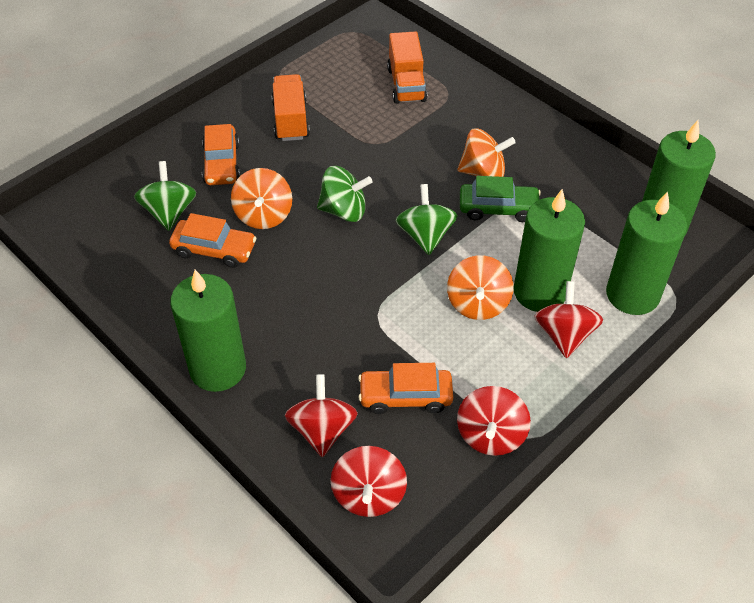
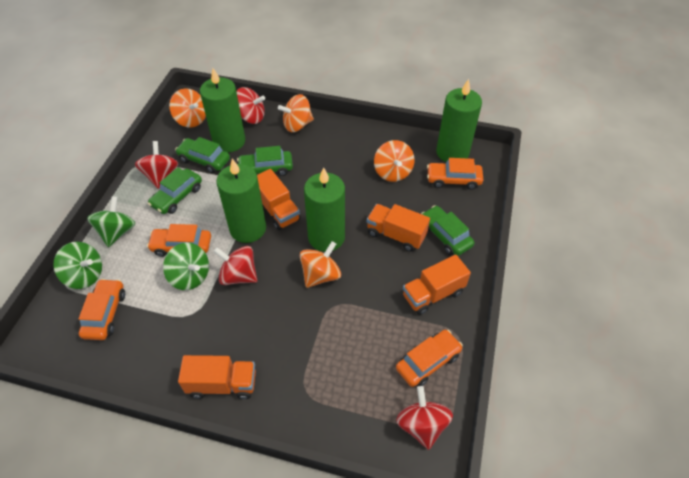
green car: 1 -> 4
orange car: 3 -> 4
orange spinning top: 3 -> 4
orange truck: 2 -> 4

